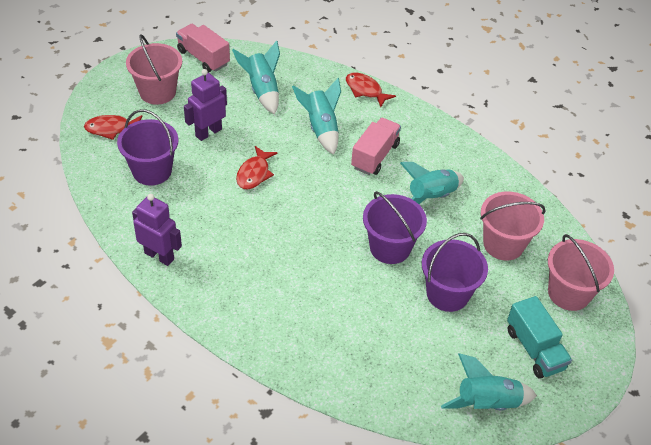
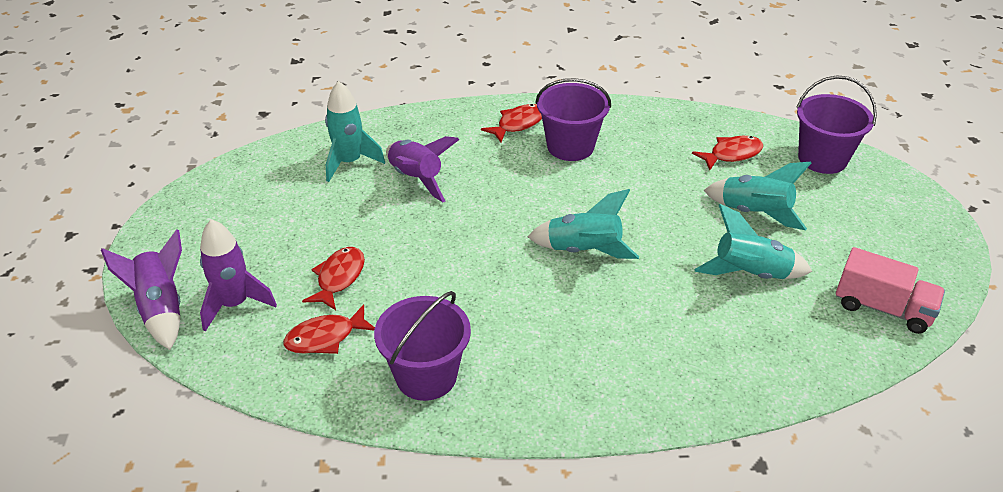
pink bucket: 3 -> 0
pink truck: 2 -> 1
purple robot: 2 -> 0
purple rocket: 0 -> 3
red fish: 3 -> 4
turquoise truck: 1 -> 0

